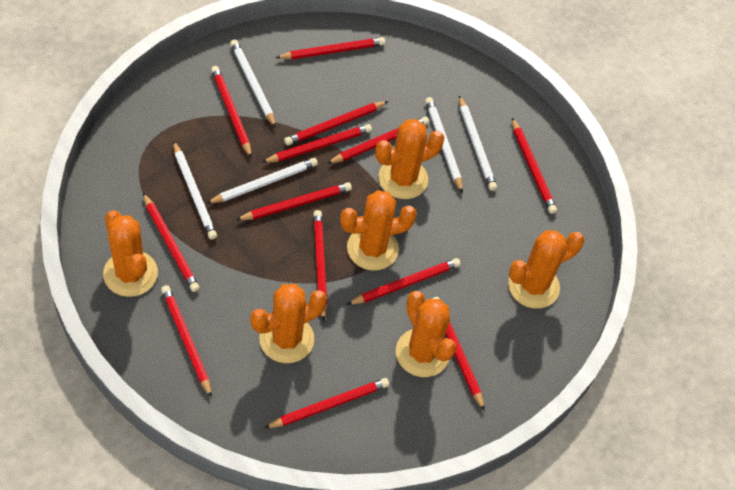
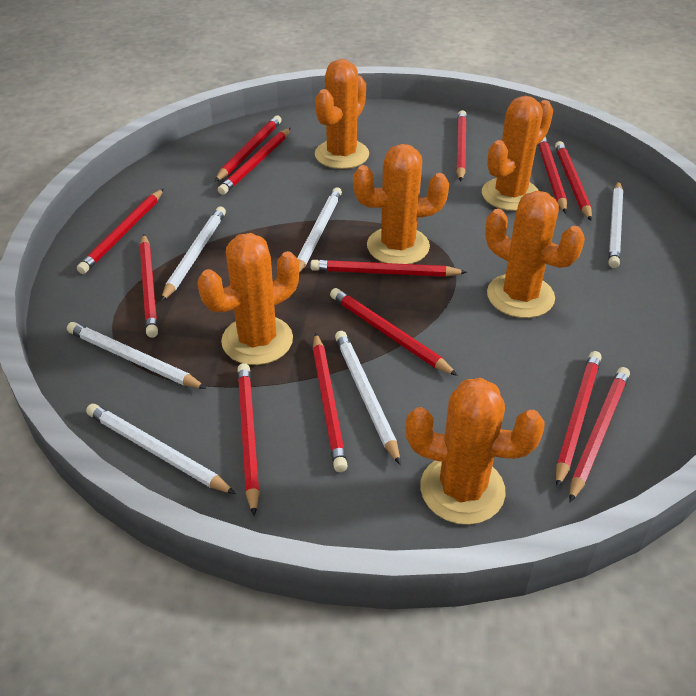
white pencil: 5 -> 6

